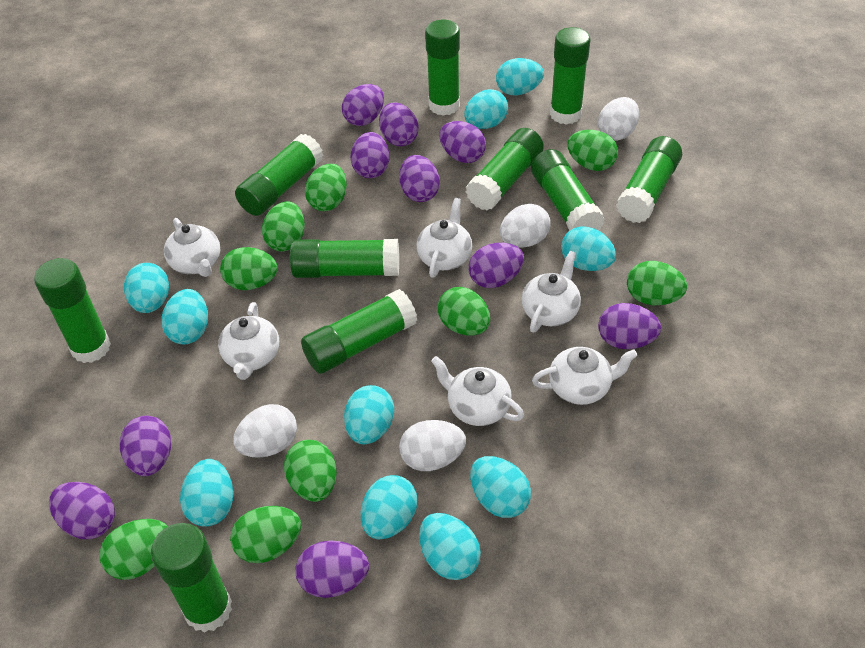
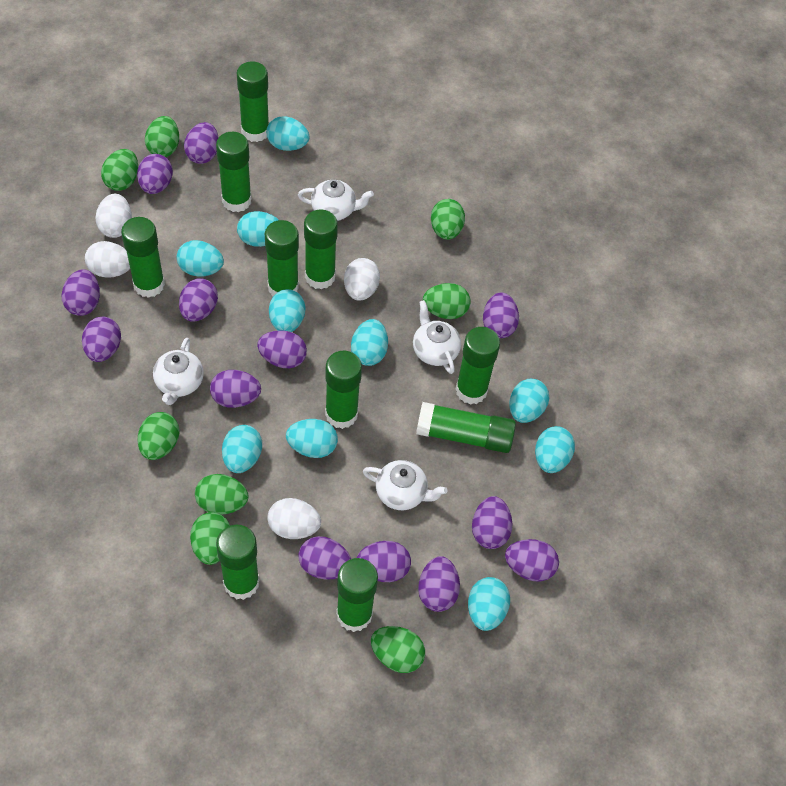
green egg: 9 -> 8
purple egg: 10 -> 13
white teapot: 6 -> 4

